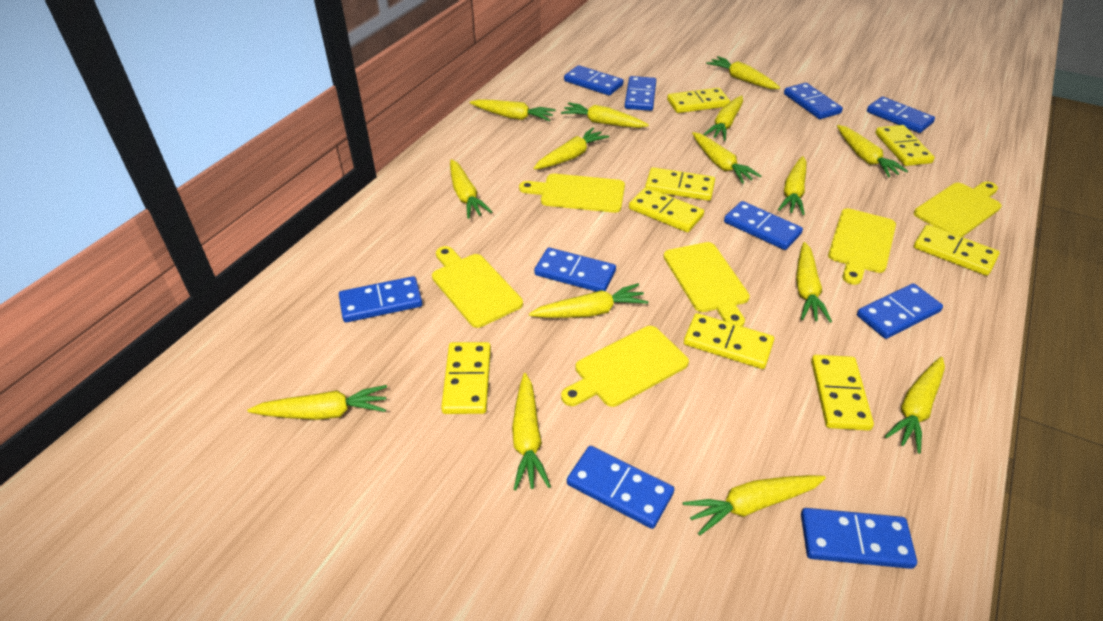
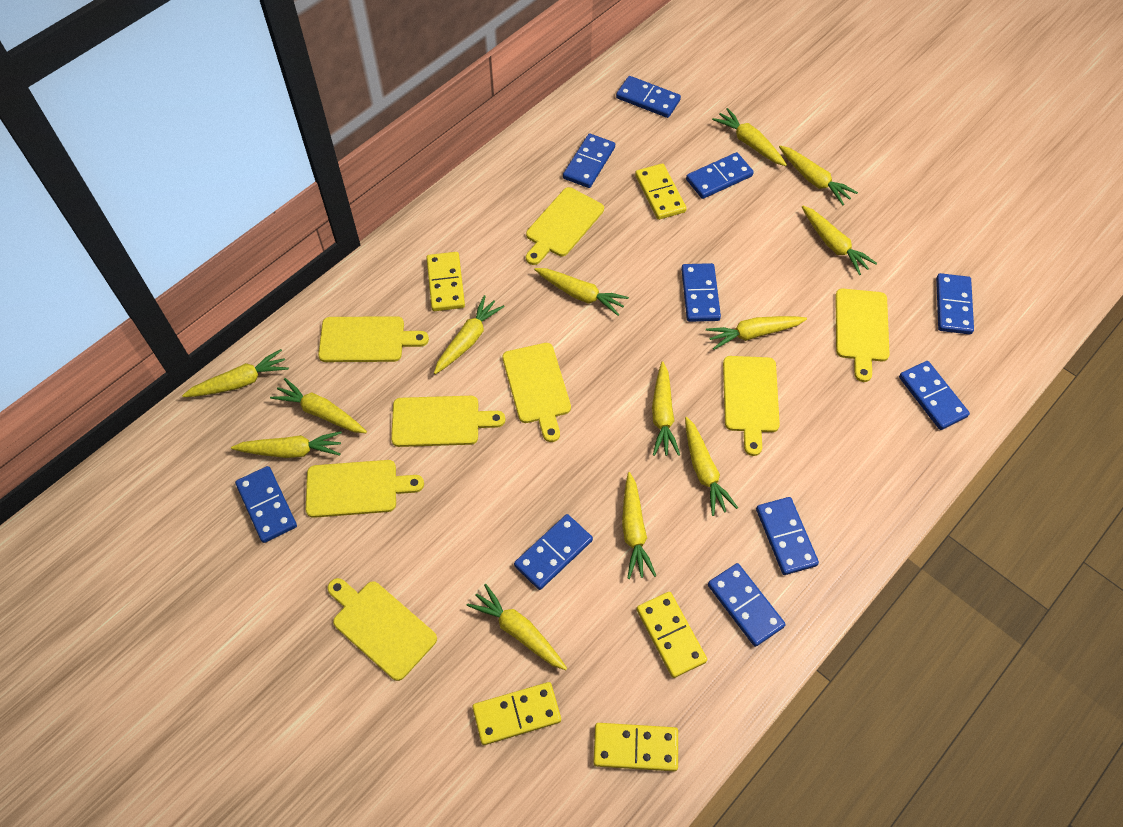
yellow carrot: 15 -> 13
yellow cutting board: 6 -> 8
yellow domino: 8 -> 5

